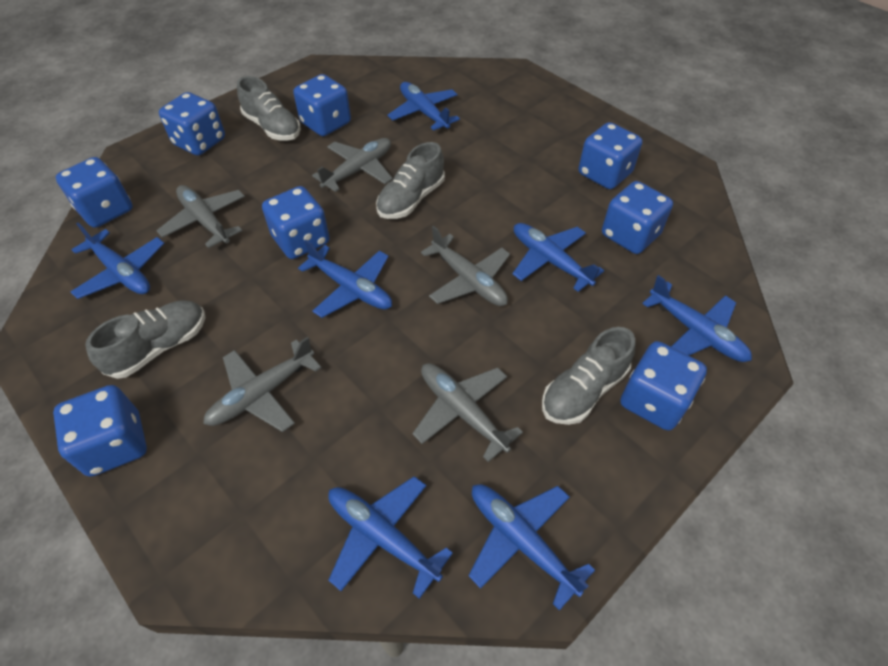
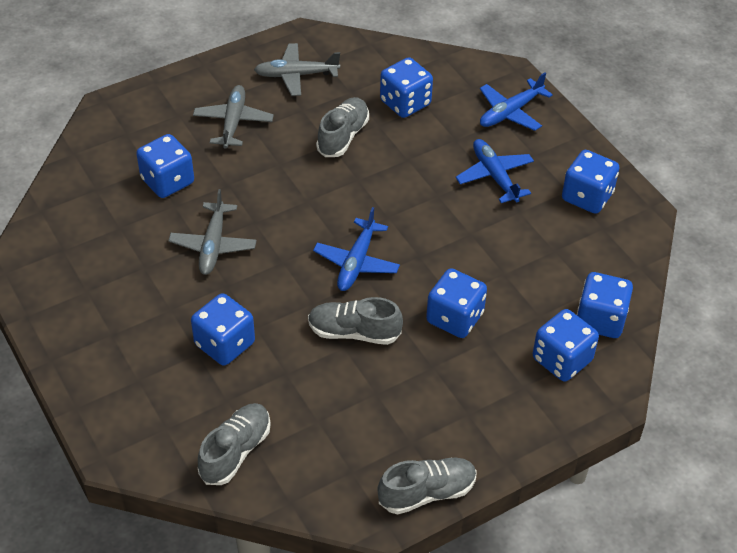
blue dice: 8 -> 7
blue plane: 7 -> 3
grey plane: 5 -> 3

